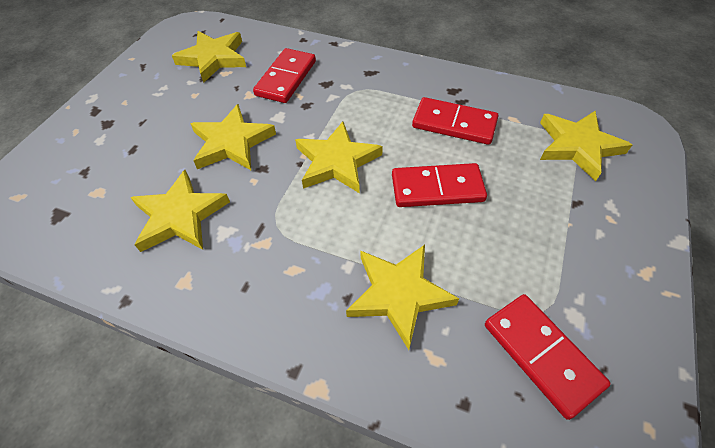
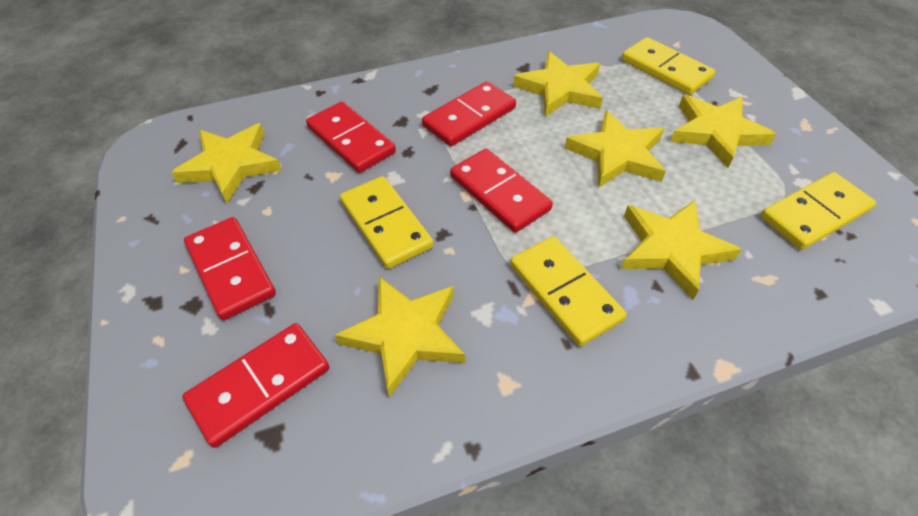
red domino: 4 -> 5
yellow domino: 0 -> 4

